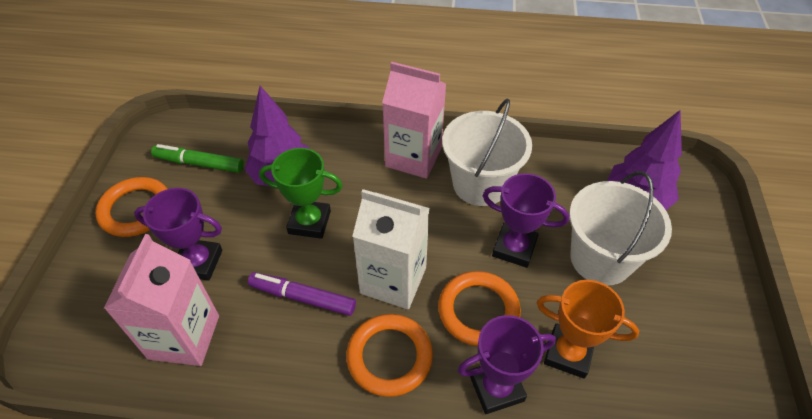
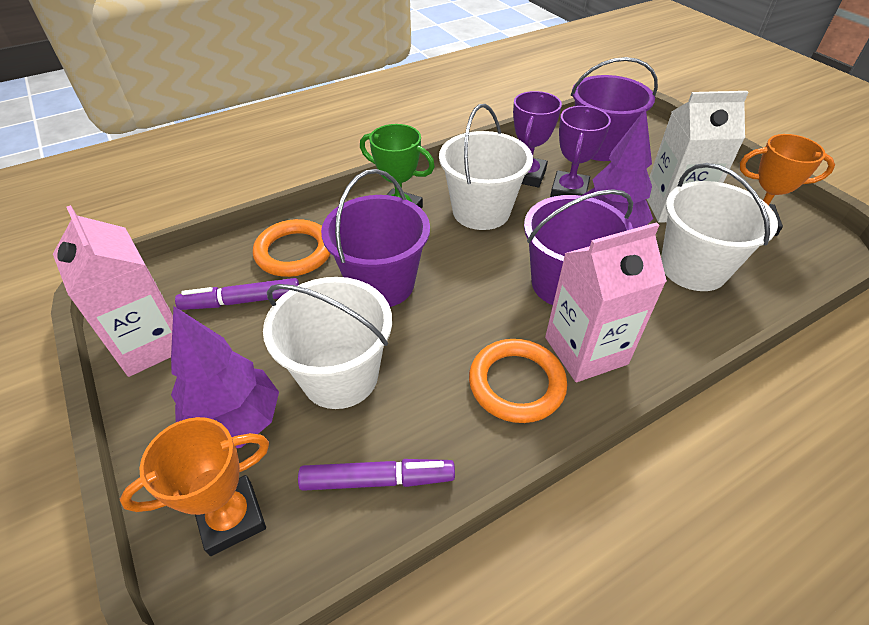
green marker: 1 -> 0
orange ring: 3 -> 2
orange trophy: 1 -> 2
purple bucket: 0 -> 3
purple marker: 1 -> 2
purple trophy: 3 -> 2
white bucket: 2 -> 3

